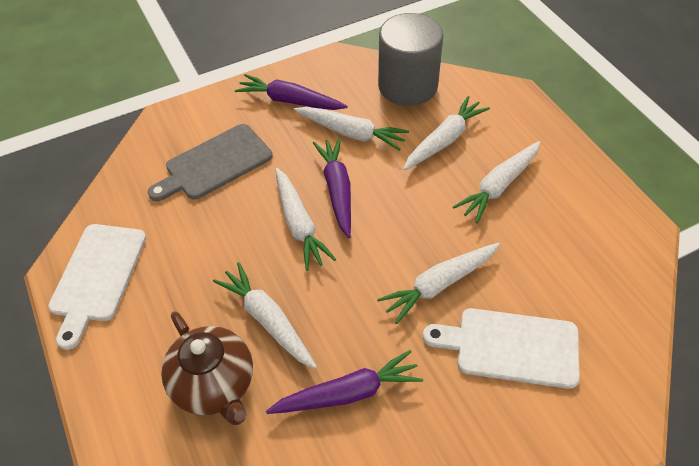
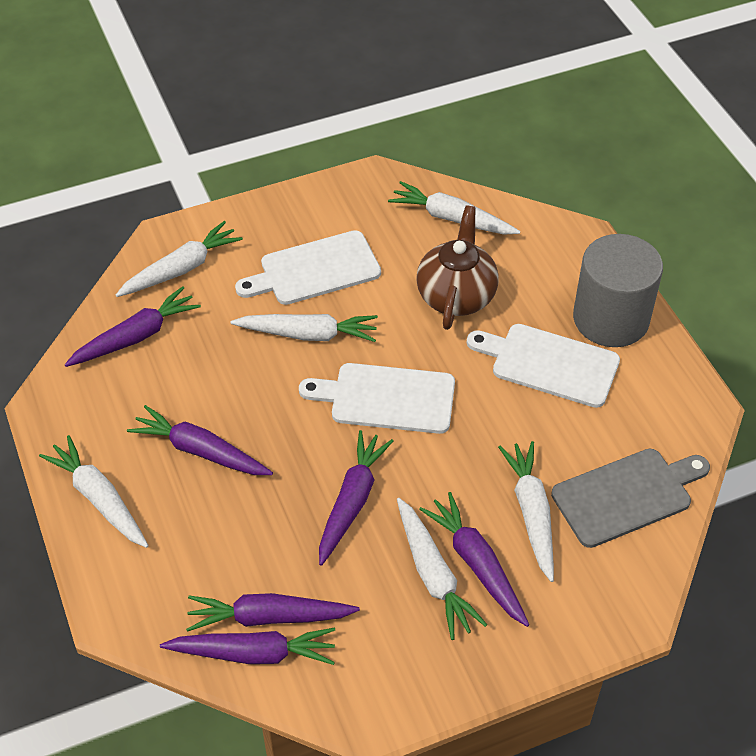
purple carrot: 3 -> 6
white cutting board: 2 -> 3

